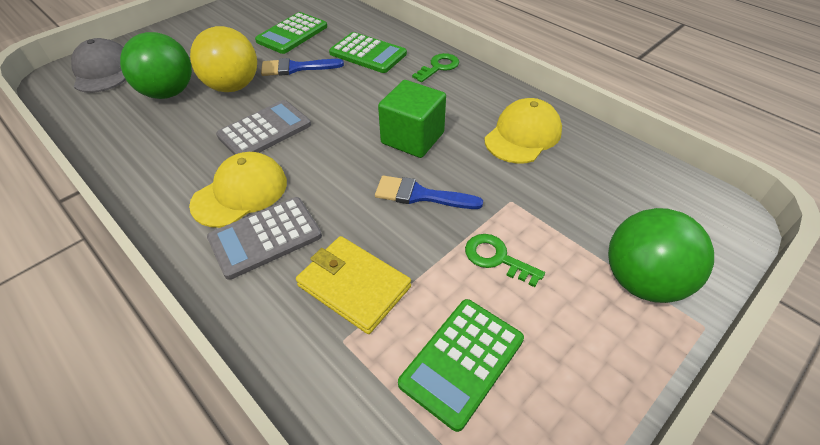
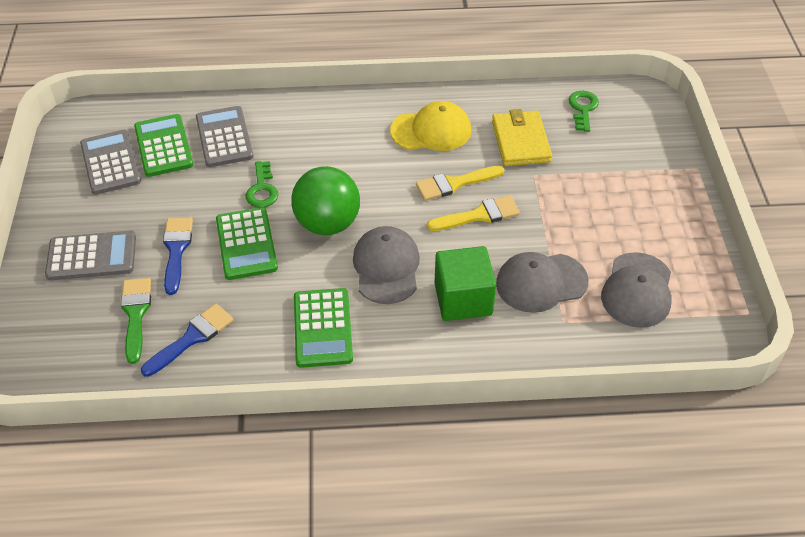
green ball: 2 -> 1
green brush: 0 -> 1
grey calculator: 2 -> 3
grey cap: 1 -> 3
yellow ball: 1 -> 0
yellow brush: 0 -> 2
yellow cap: 2 -> 1

